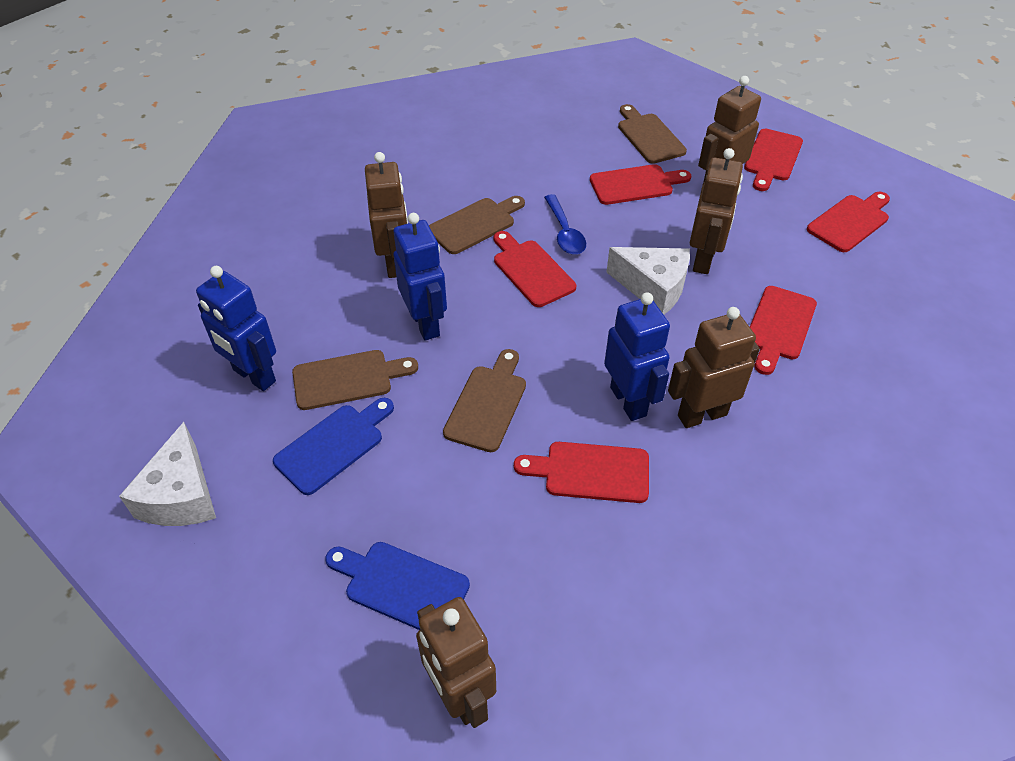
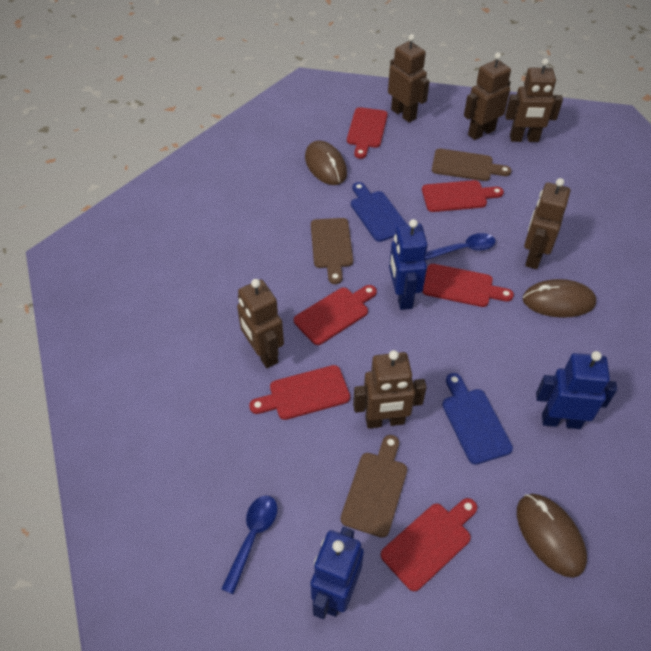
blue spoon: 1 -> 2
brown cutting board: 4 -> 3
brown mouse: 0 -> 3
brown robot: 5 -> 6
white cheese: 2 -> 0

